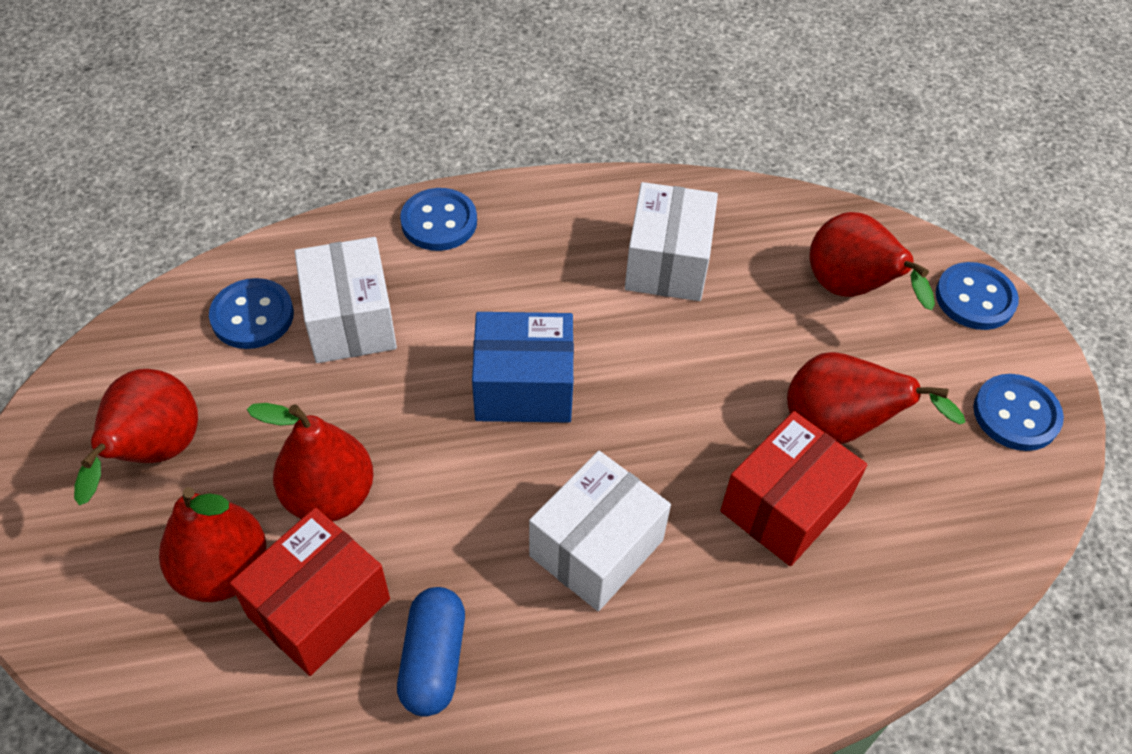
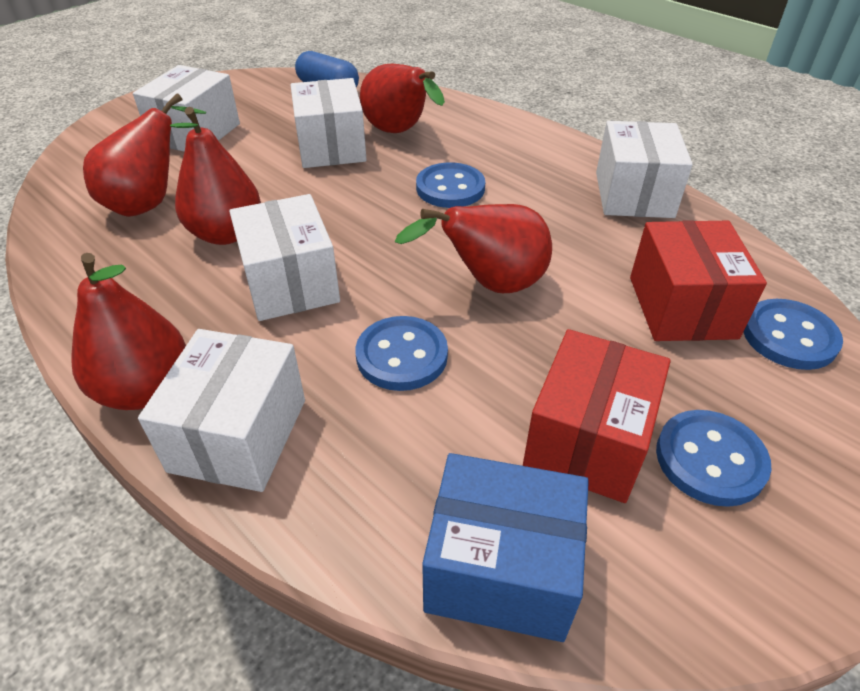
white box: 3 -> 5

